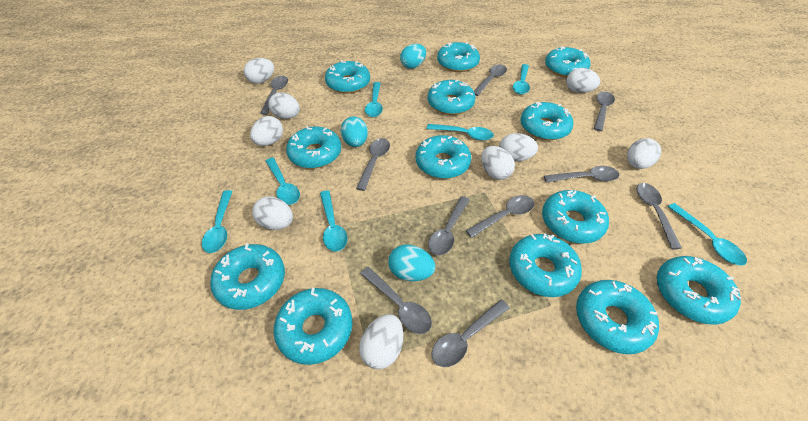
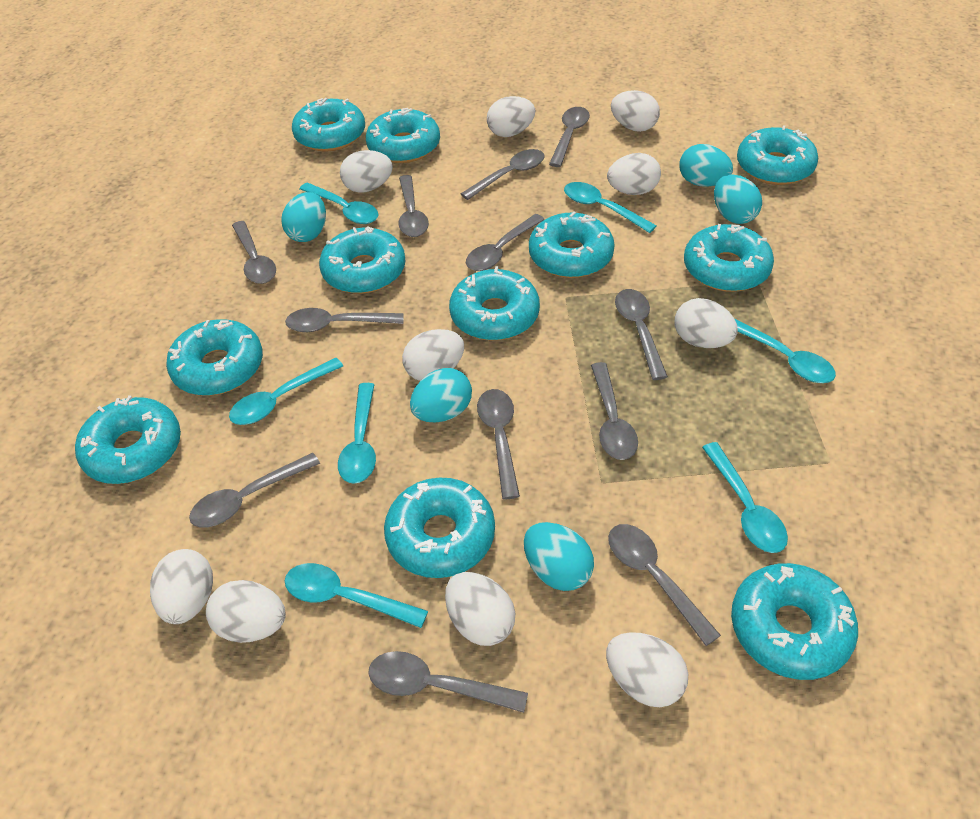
grey spoon: 10 -> 12
turquoise donut: 13 -> 11
turquoise egg: 3 -> 5
white egg: 9 -> 10

